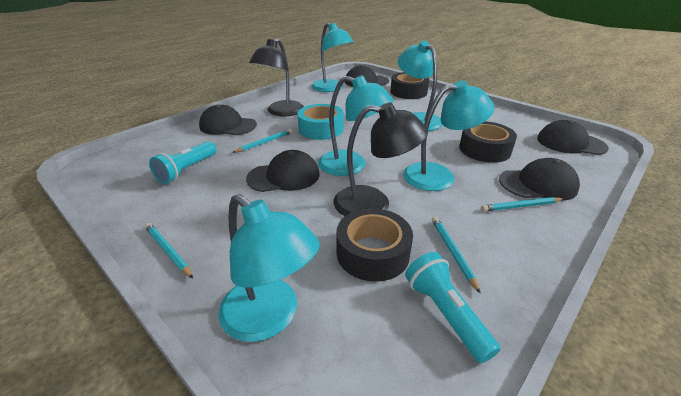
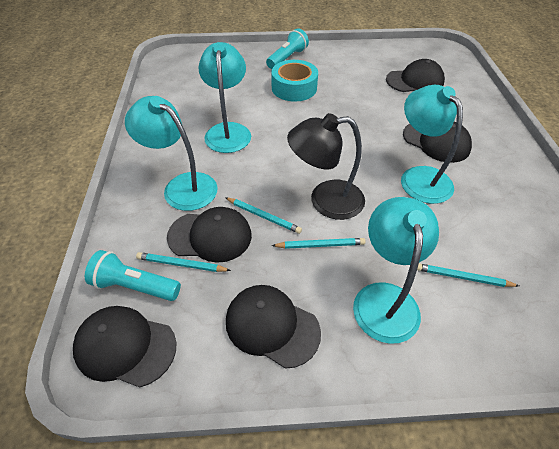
black lamp: 2 -> 1
black tape: 3 -> 0
turquoise lamp: 5 -> 4

